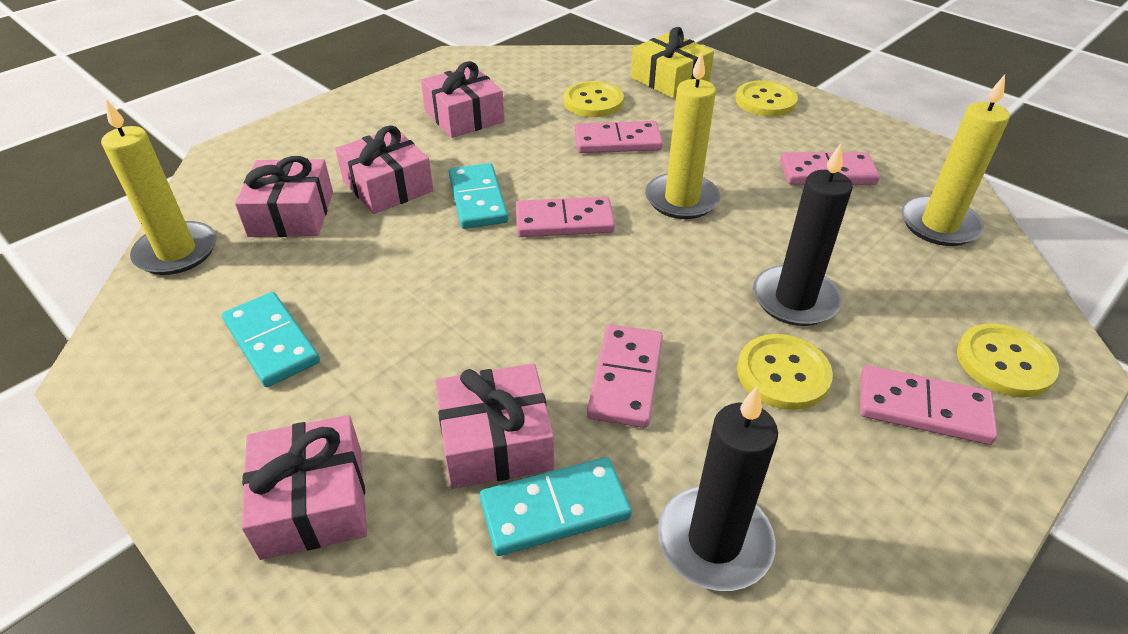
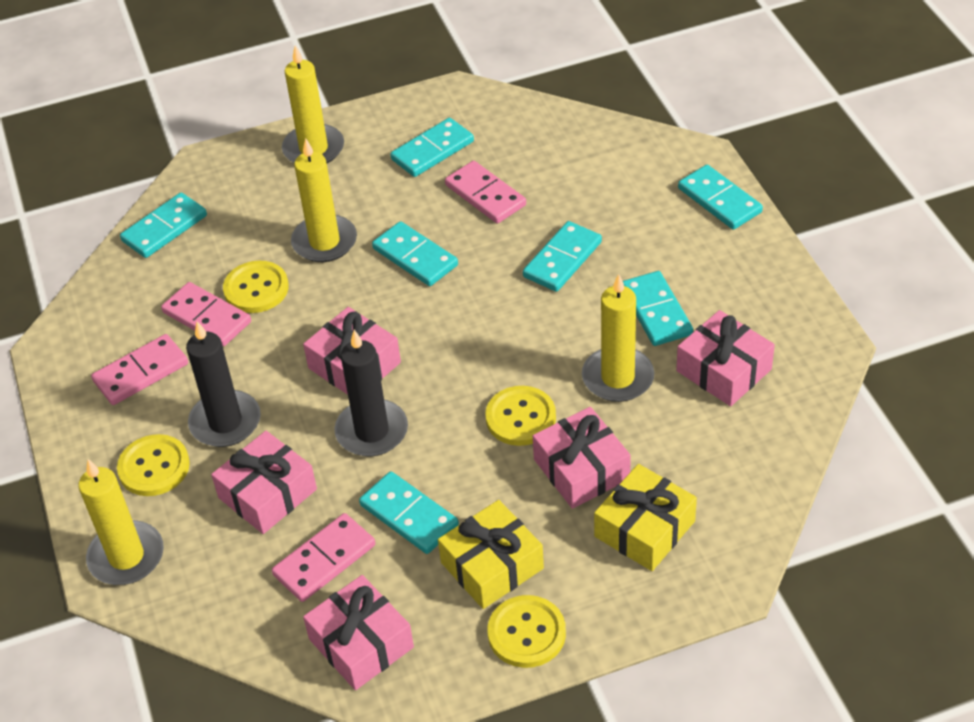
pink domino: 5 -> 4
turquoise domino: 3 -> 7
yellow candle: 3 -> 4
yellow gift: 1 -> 2

